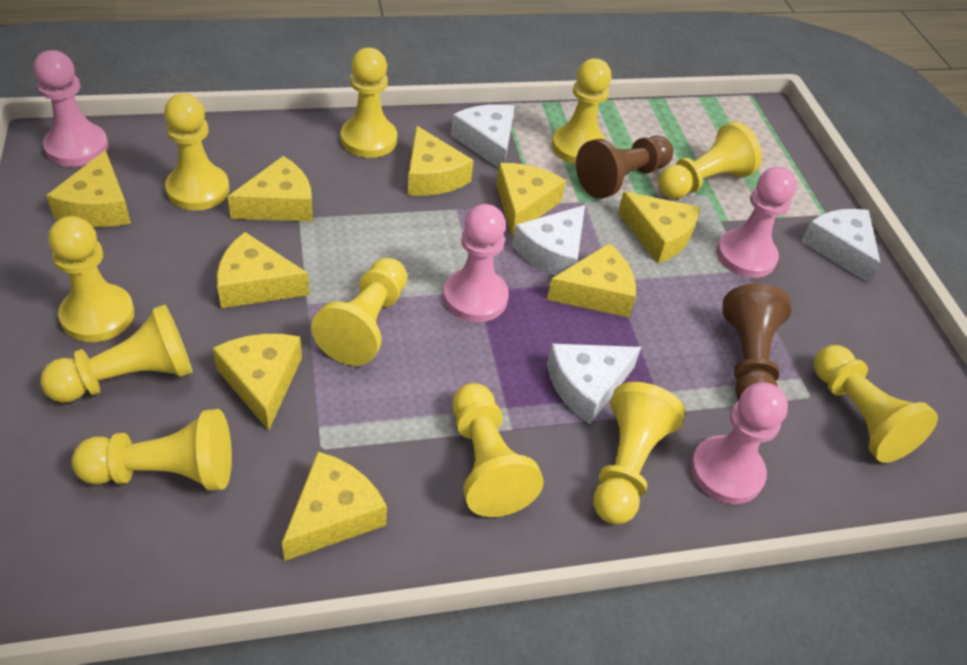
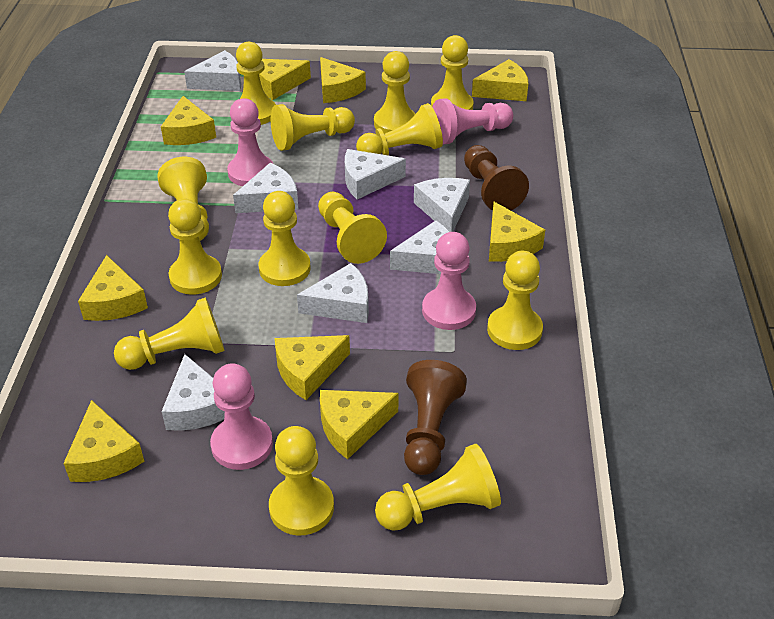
white cheese: 4 -> 7
yellow pawn: 11 -> 13

